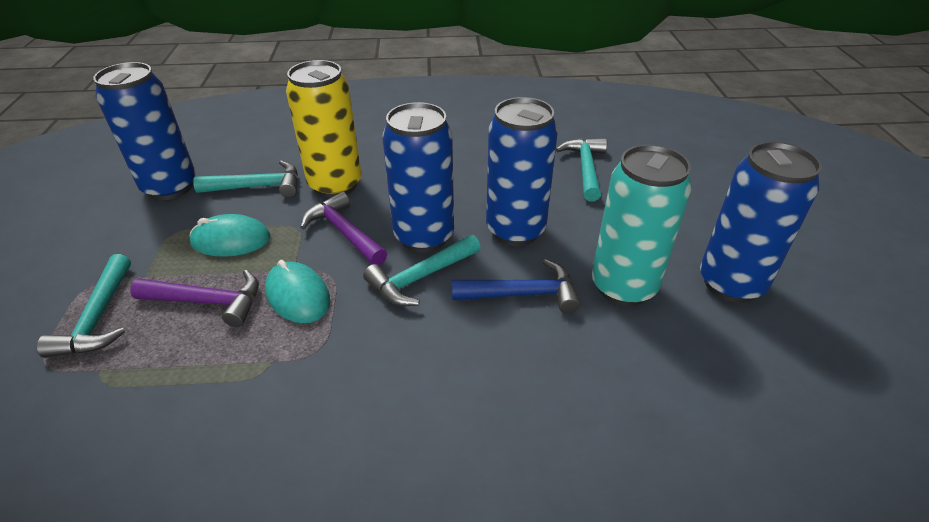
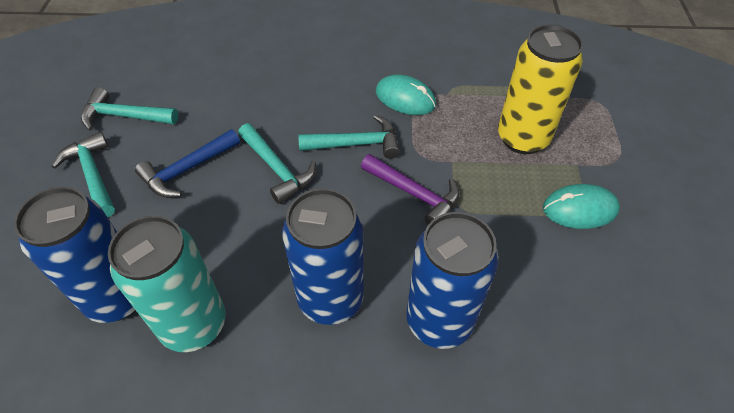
blue can: 4 -> 3
purple hammer: 2 -> 1

